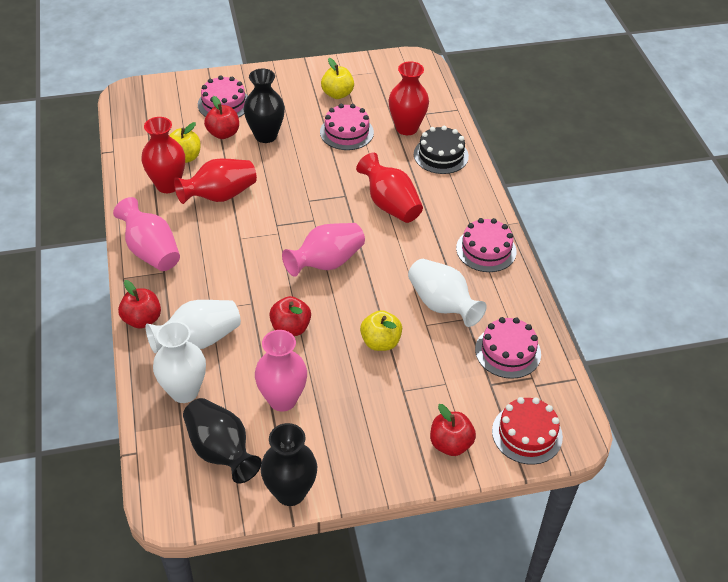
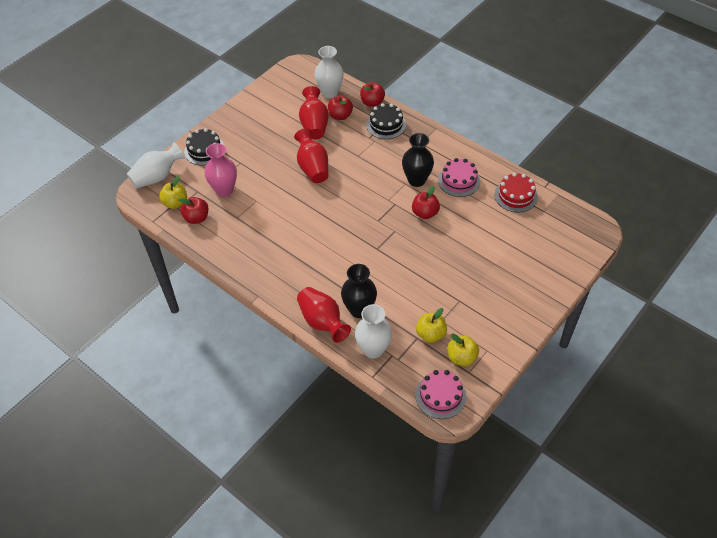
black cake: 1 -> 2
black vase: 3 -> 2
pink cake: 4 -> 2
pink vase: 3 -> 1
red vase: 4 -> 3

